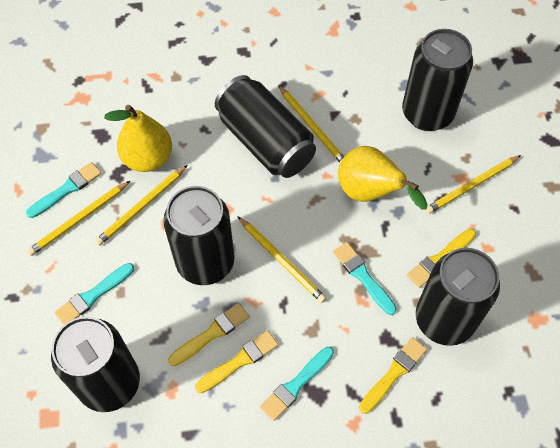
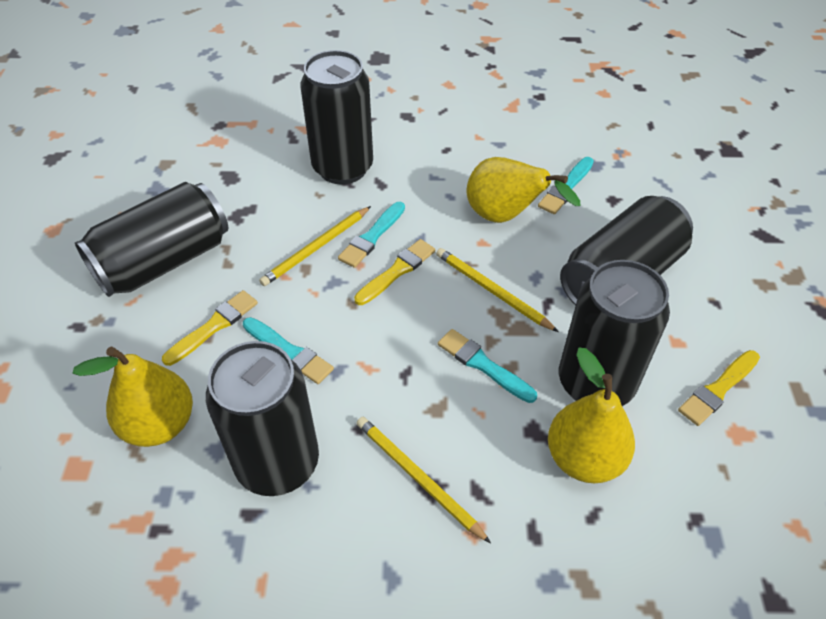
yellow brush: 4 -> 3
yellow pear: 2 -> 3
yellow pencil: 5 -> 3

